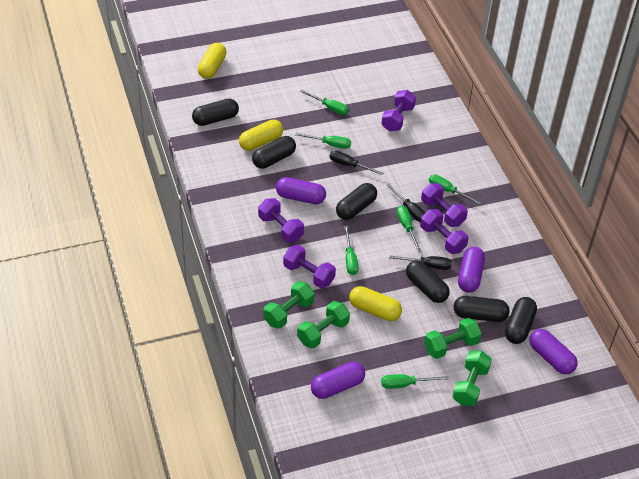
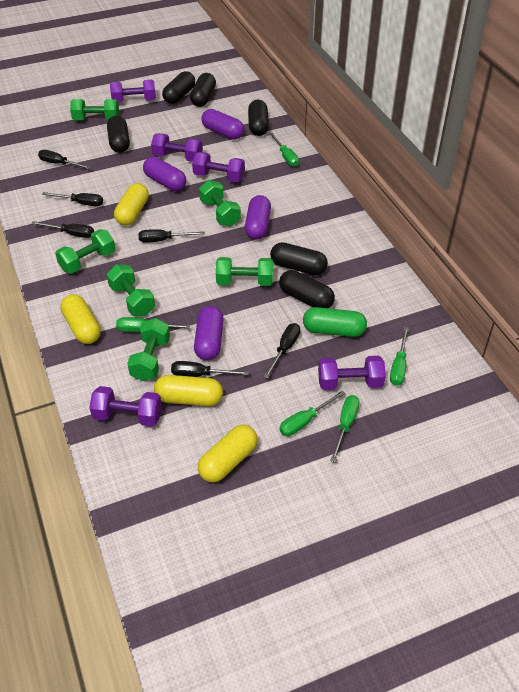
black screwdriver: 3 -> 6
green capsule: 0 -> 1
green dumbbell: 4 -> 6
green screwdriver: 6 -> 5
yellow capsule: 3 -> 4

